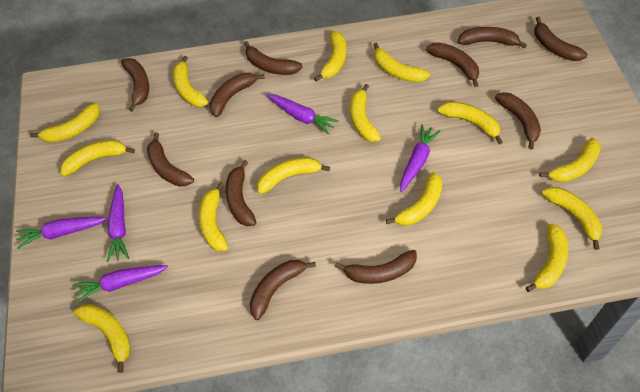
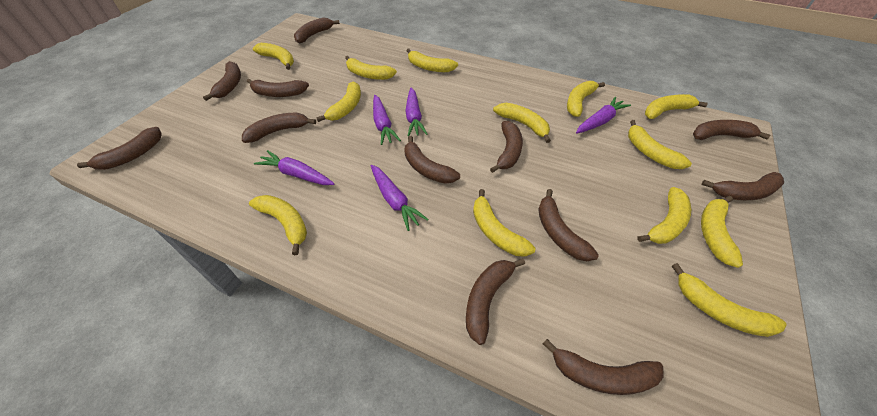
brown banana: 11 -> 12
yellow banana: 14 -> 13

